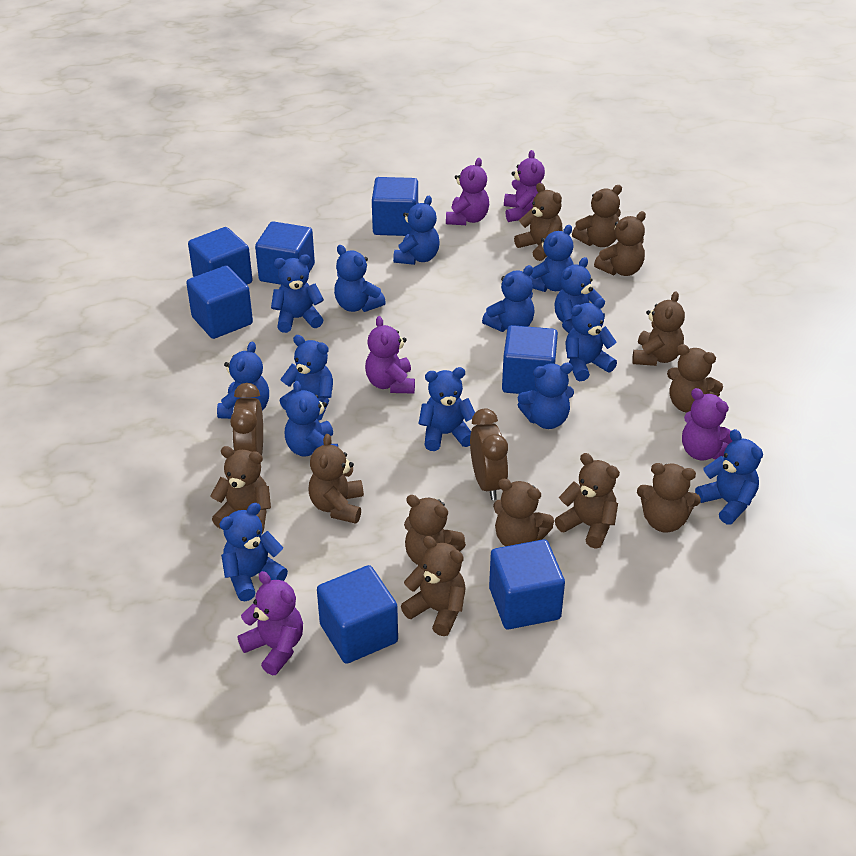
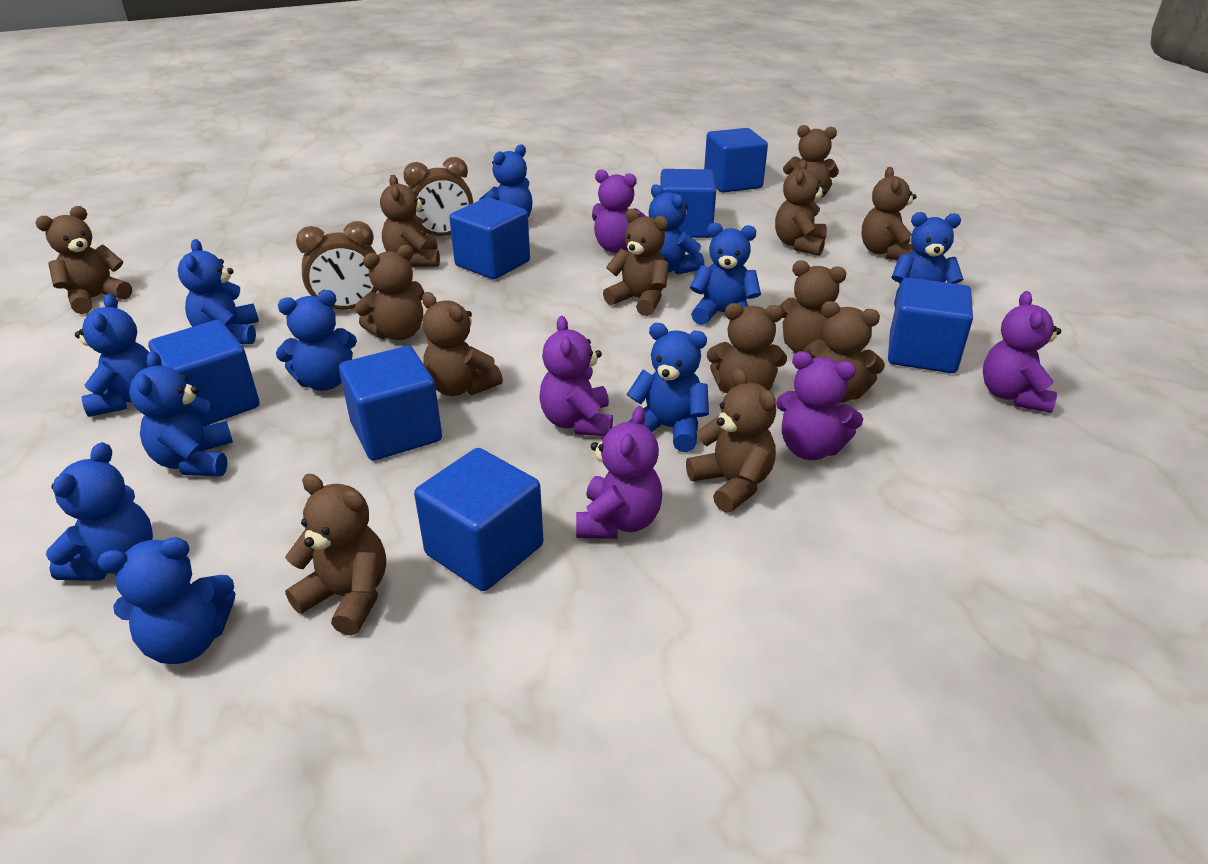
blue teddy bear: 14 -> 11
brown teddy bear: 12 -> 13

